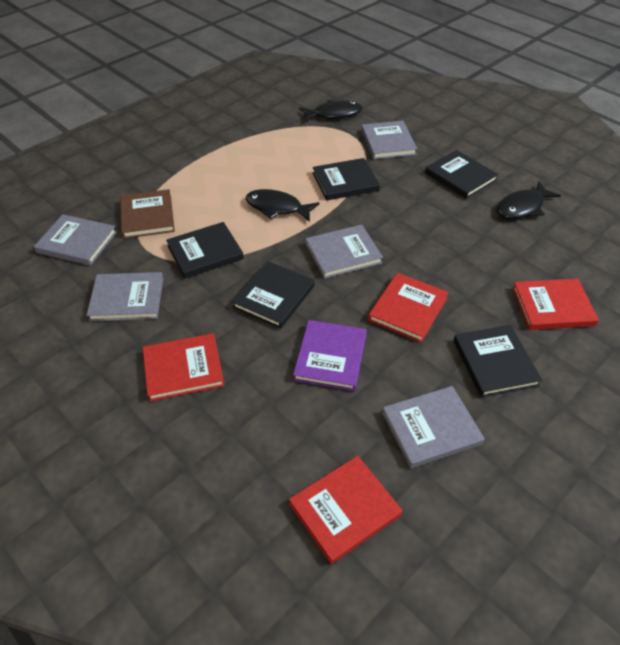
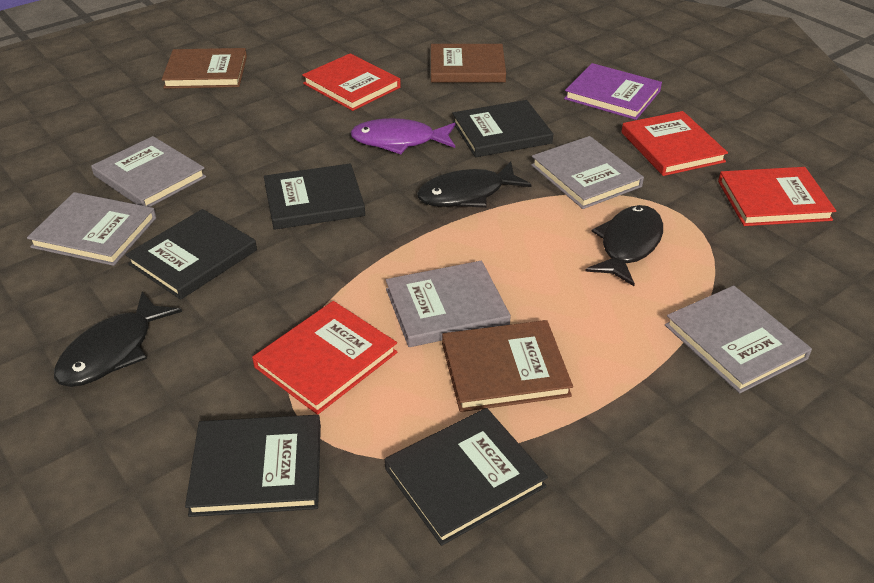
brown book: 1 -> 3
purple fish: 0 -> 1

